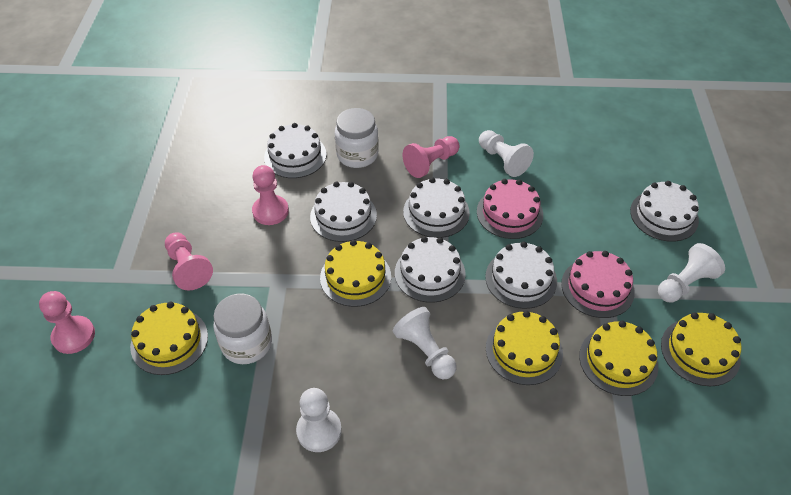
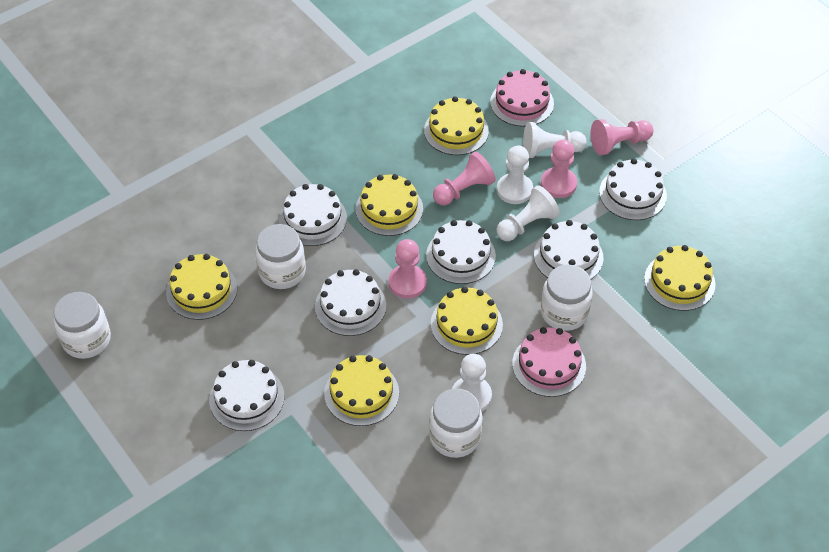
white jar: 2 -> 4
yellow cake: 5 -> 6

